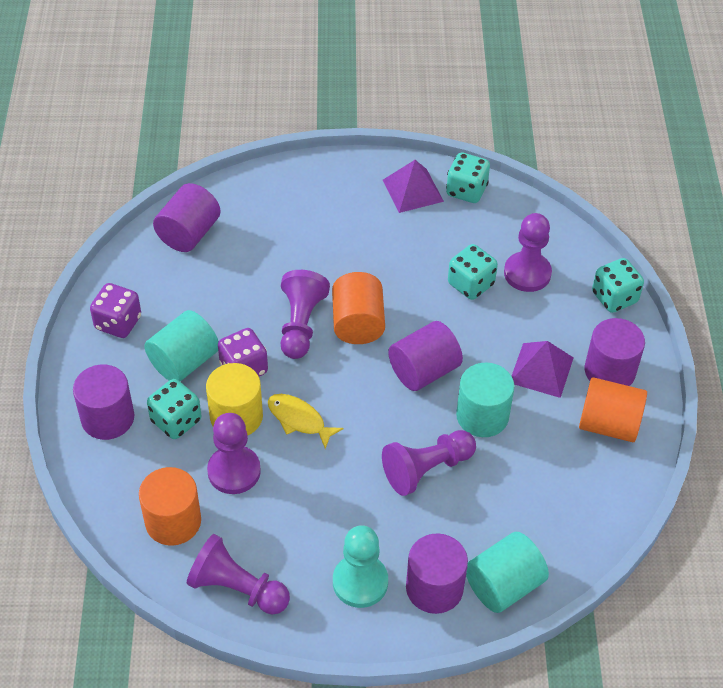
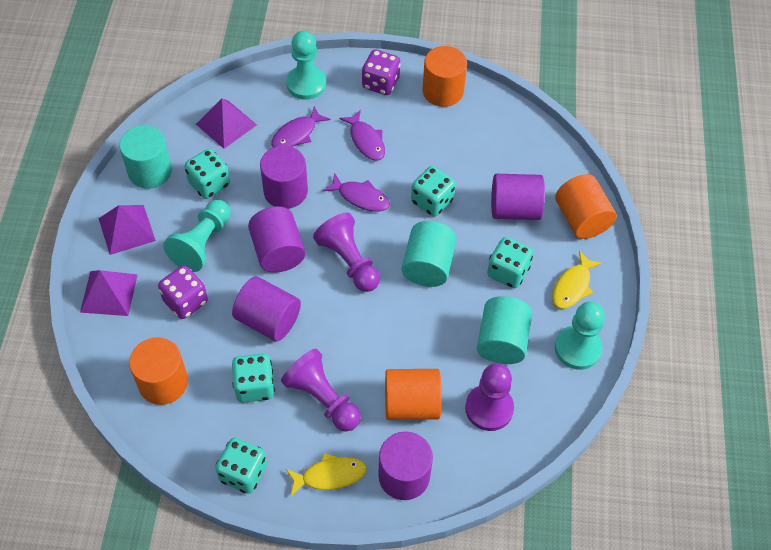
orange cylinder: 3 -> 4
purple fish: 0 -> 3
purple pawn: 5 -> 3
purple pyramid: 2 -> 3
turquoise dice: 4 -> 5
turquoise pawn: 1 -> 3
yellow cylinder: 1 -> 0
yellow fish: 1 -> 2

